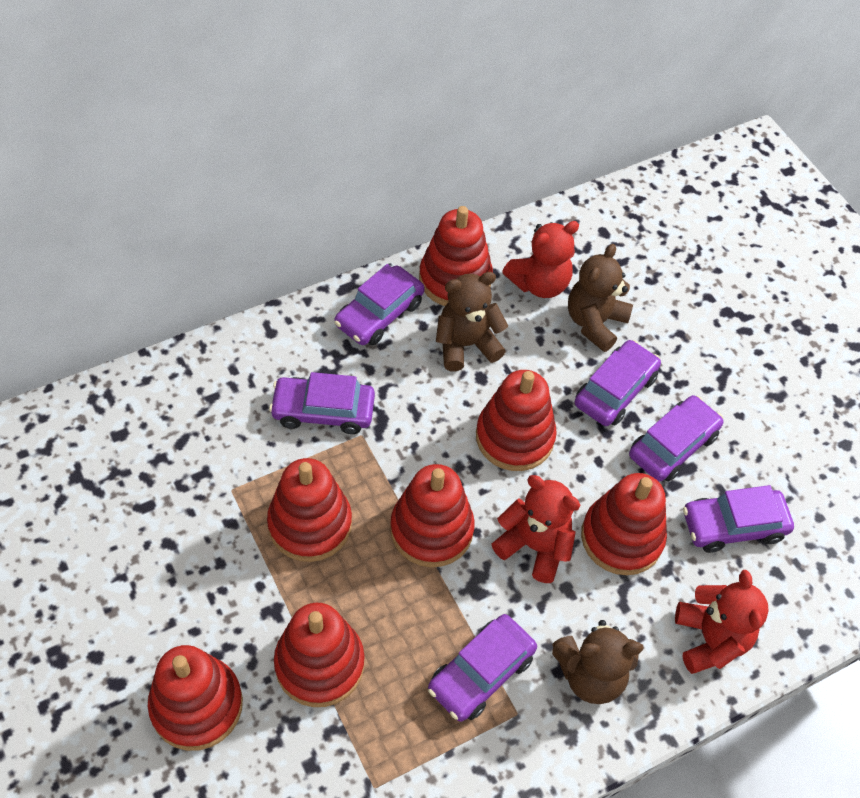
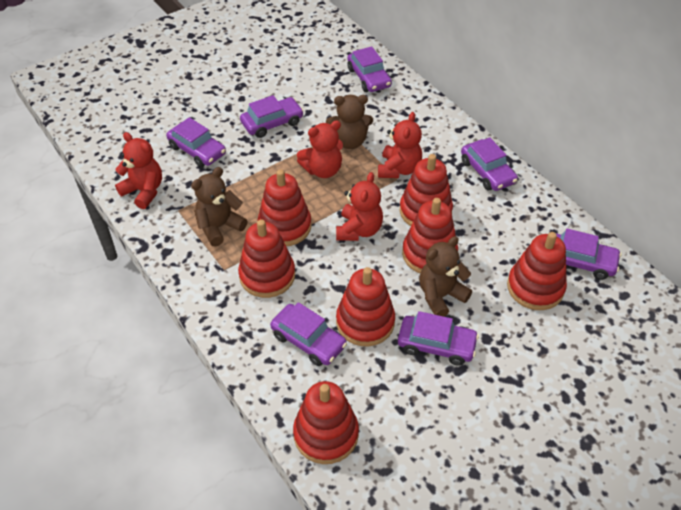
purple car: 6 -> 7
red teddy bear: 3 -> 4

